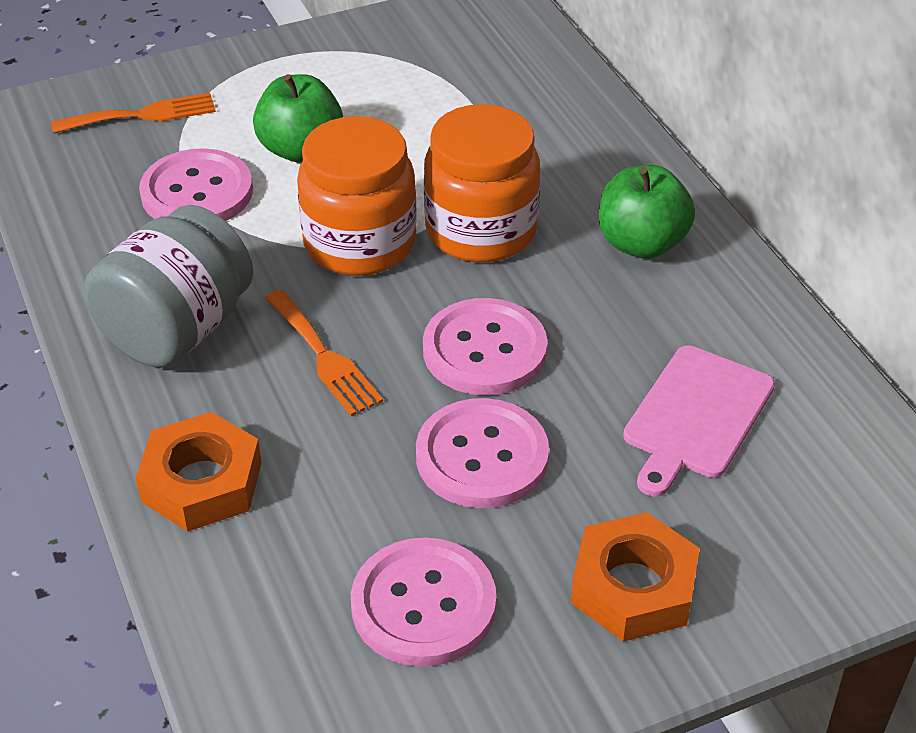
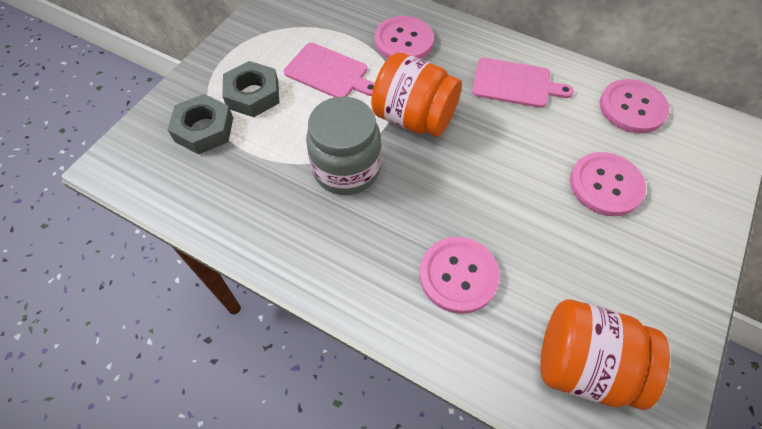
green apple: 2 -> 0
grey nut: 0 -> 2
orange fork: 2 -> 0
orange nut: 2 -> 0
pink cutting board: 1 -> 2

